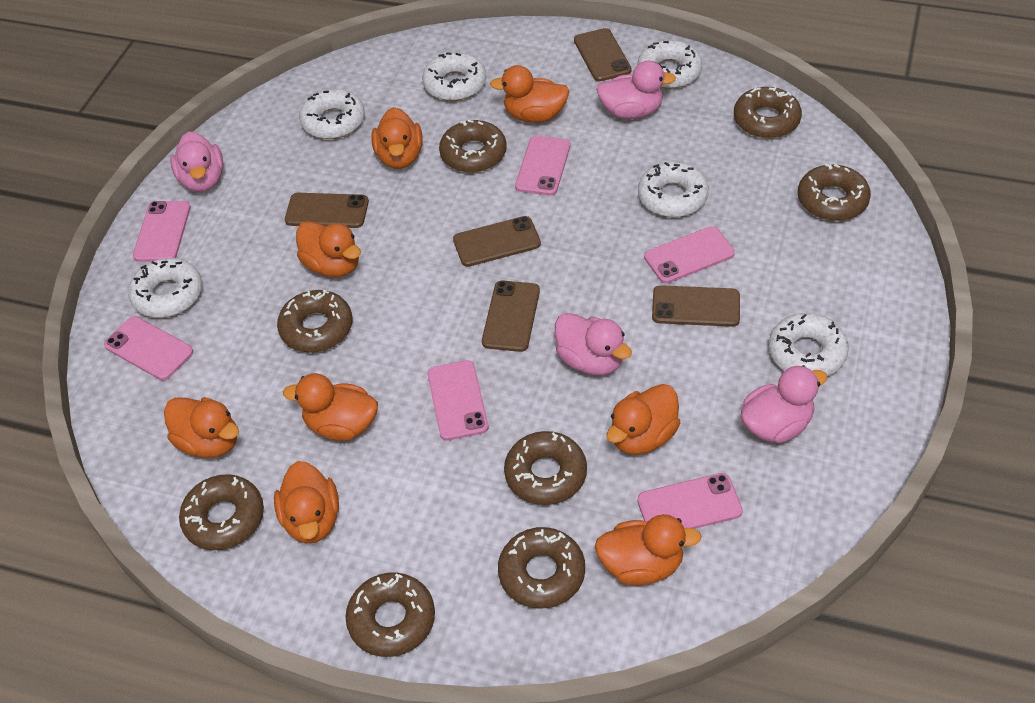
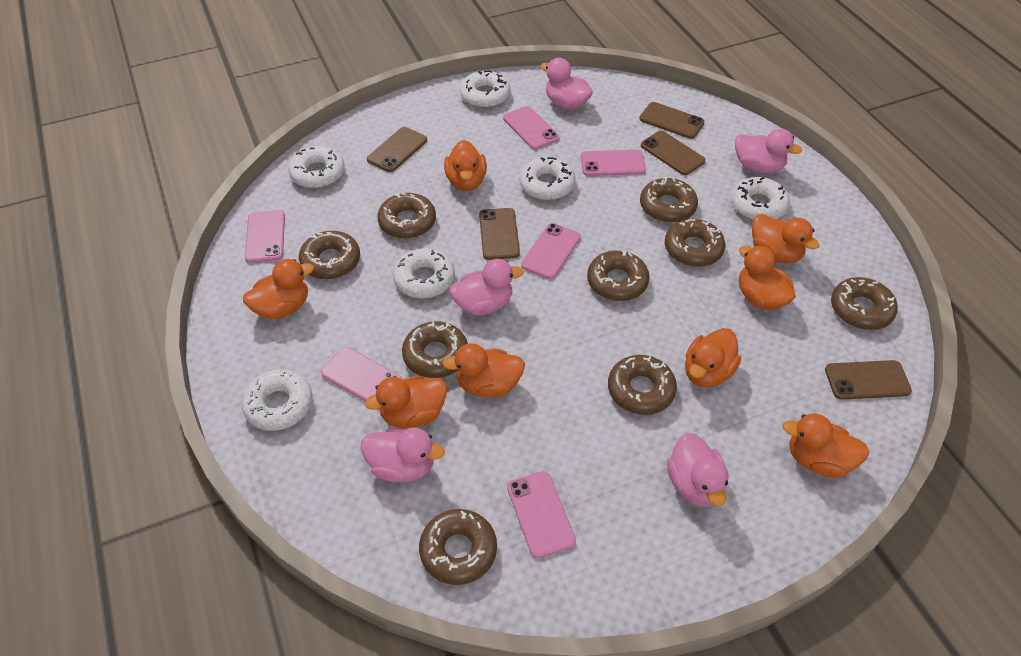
brown donut: 8 -> 9
pink duck: 4 -> 5

